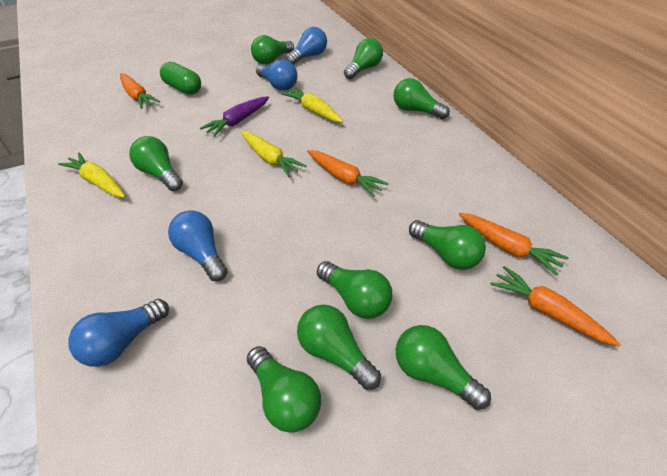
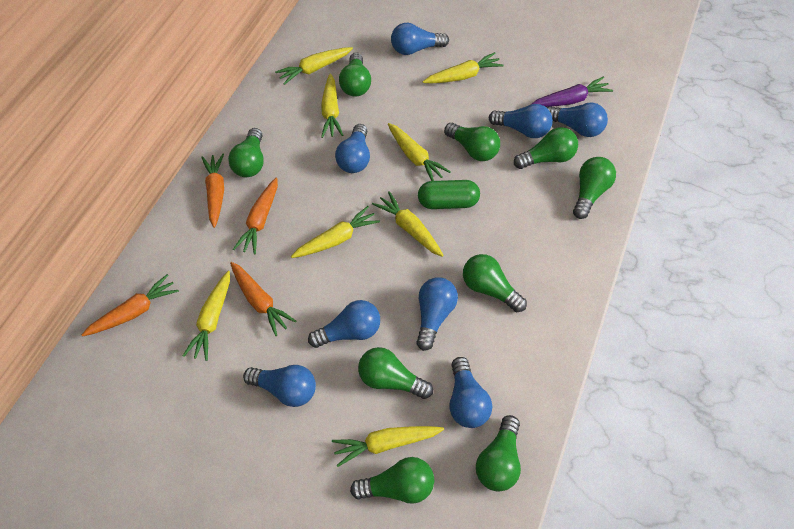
blue light bulb: 4 -> 8
yellow carrot: 3 -> 8

